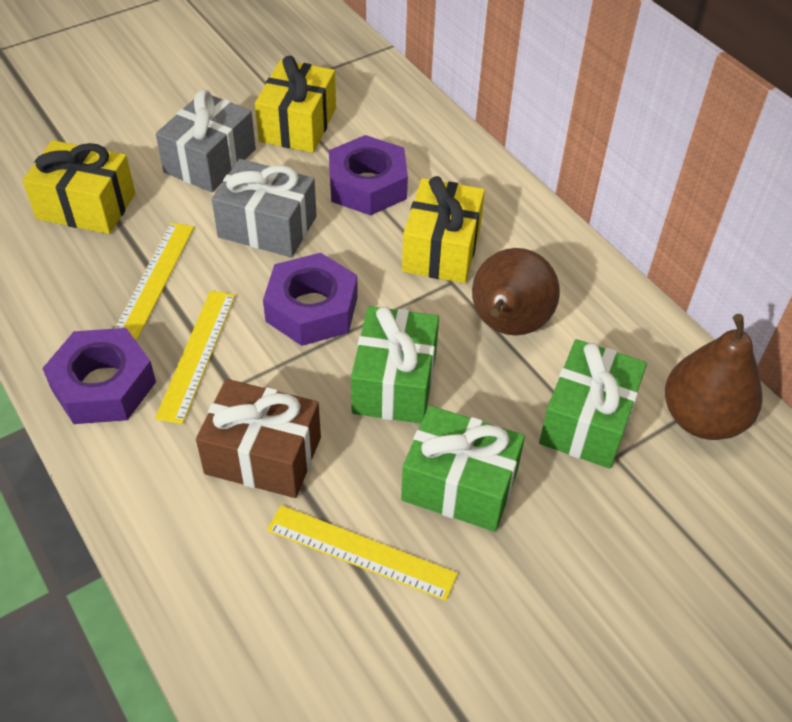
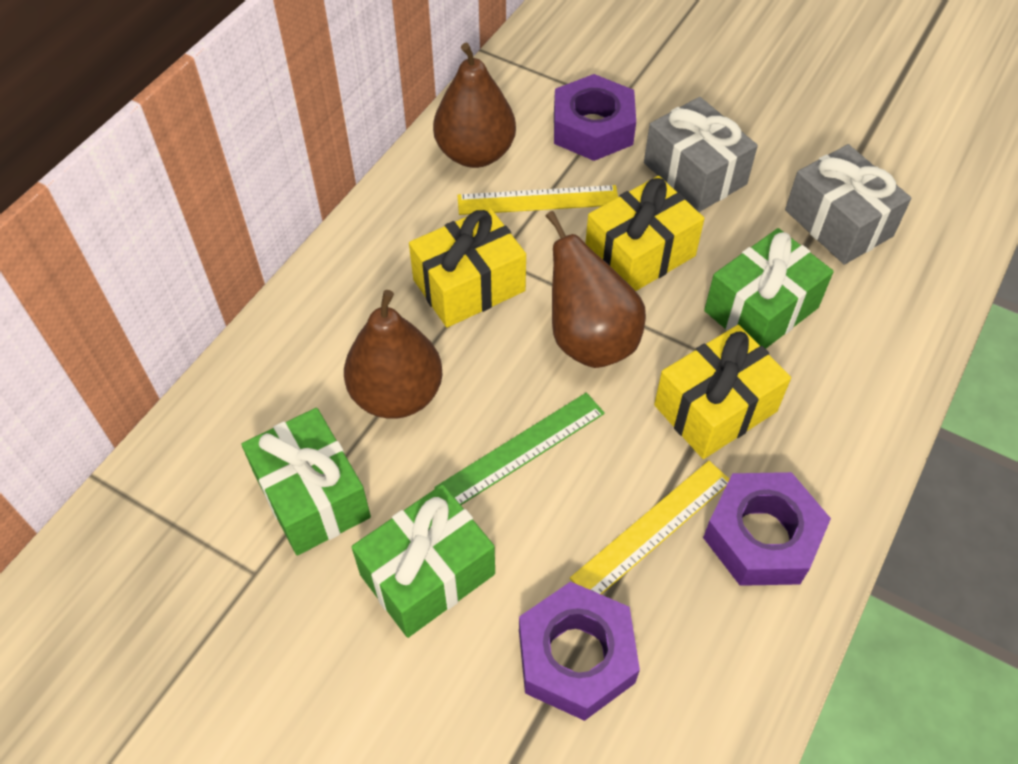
brown gift: 1 -> 0
brown pear: 2 -> 3
green ruler: 0 -> 1
yellow ruler: 3 -> 2

